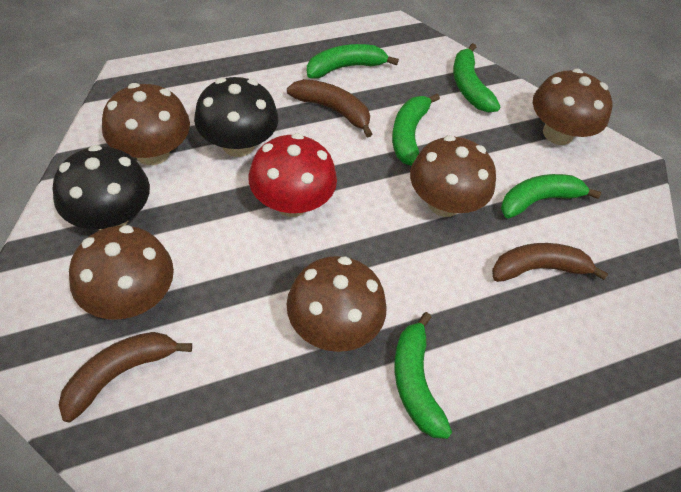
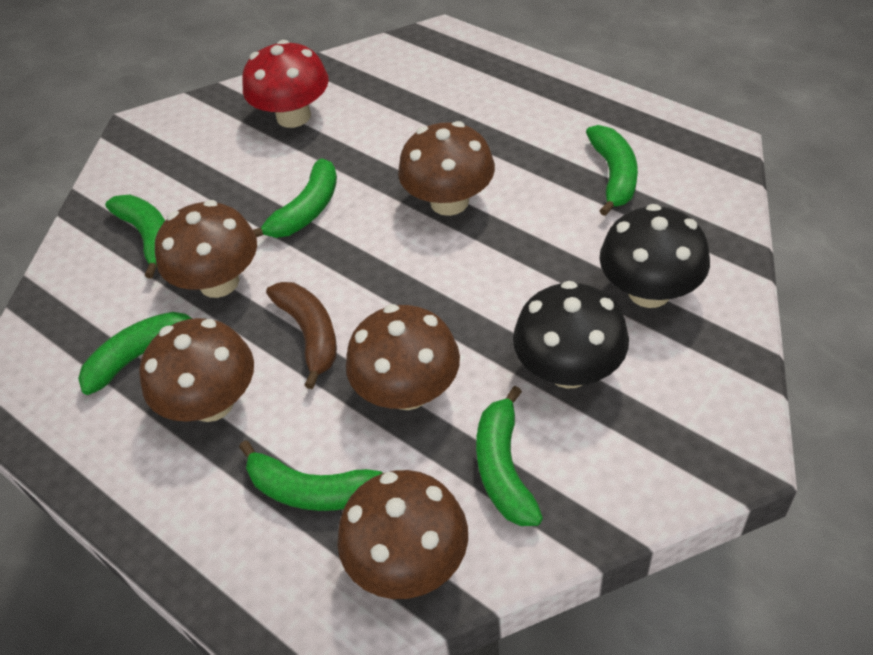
brown banana: 3 -> 1
green banana: 5 -> 6

